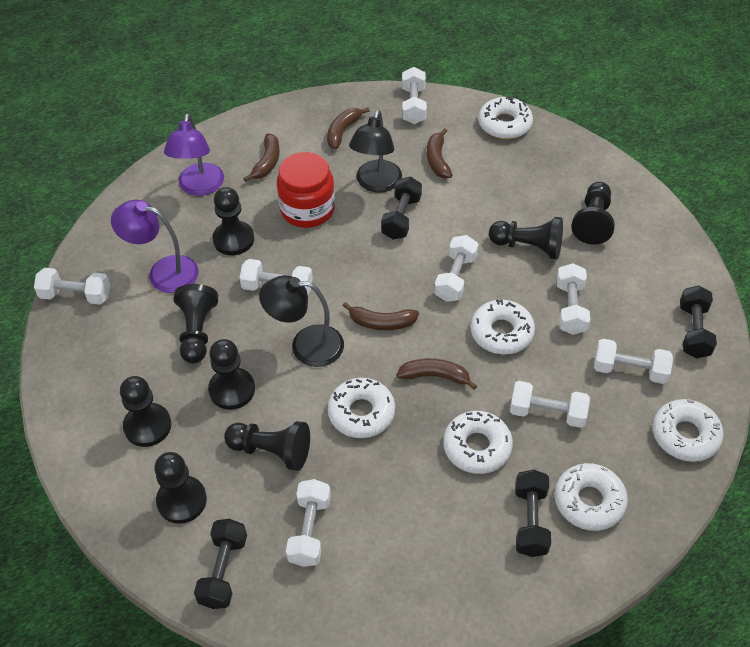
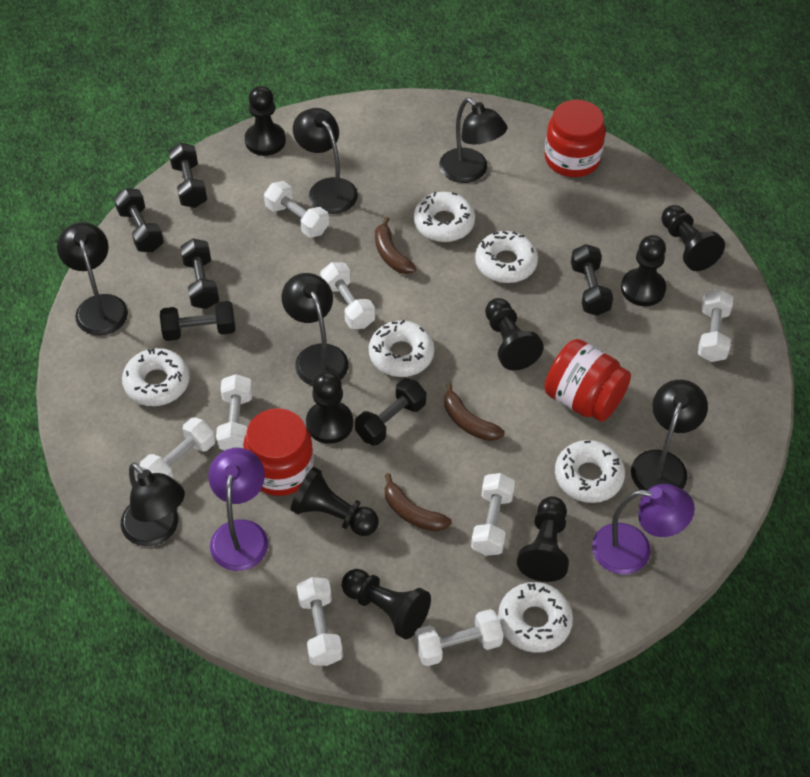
black dumbbell: 4 -> 6
black lamp: 2 -> 6
brown banana: 5 -> 3
red jar: 1 -> 3

